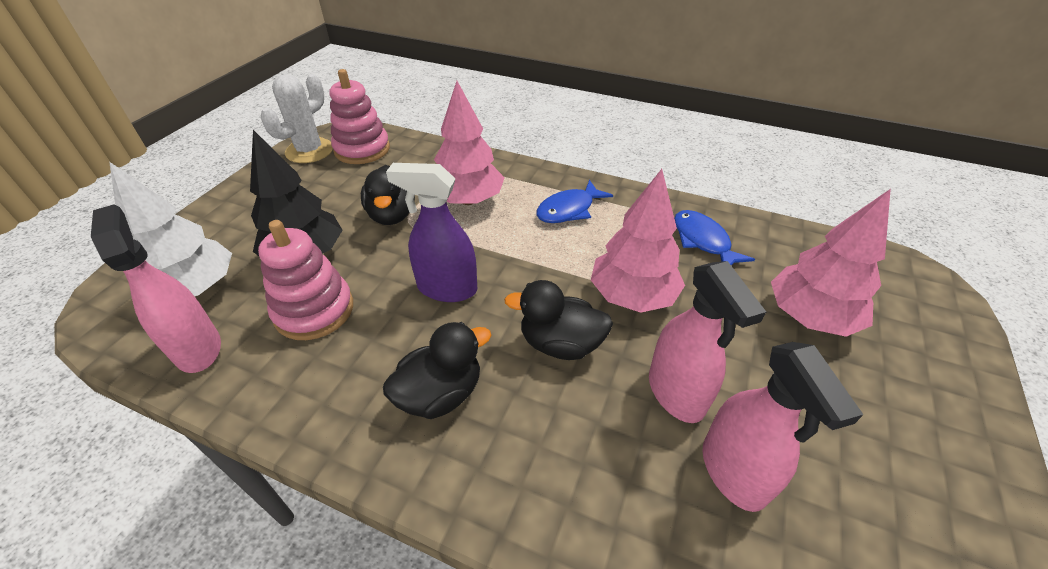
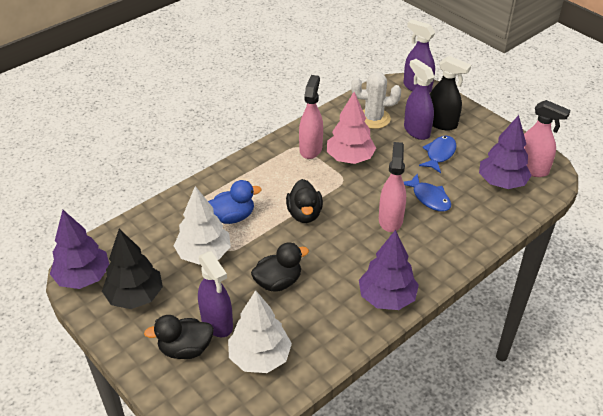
black spray bottle: 0 -> 1
blue duck: 0 -> 1
pink stacking toy: 2 -> 0
pink tree: 3 -> 1
purple spray bottle: 1 -> 3
purple tree: 0 -> 3
white tree: 1 -> 2

